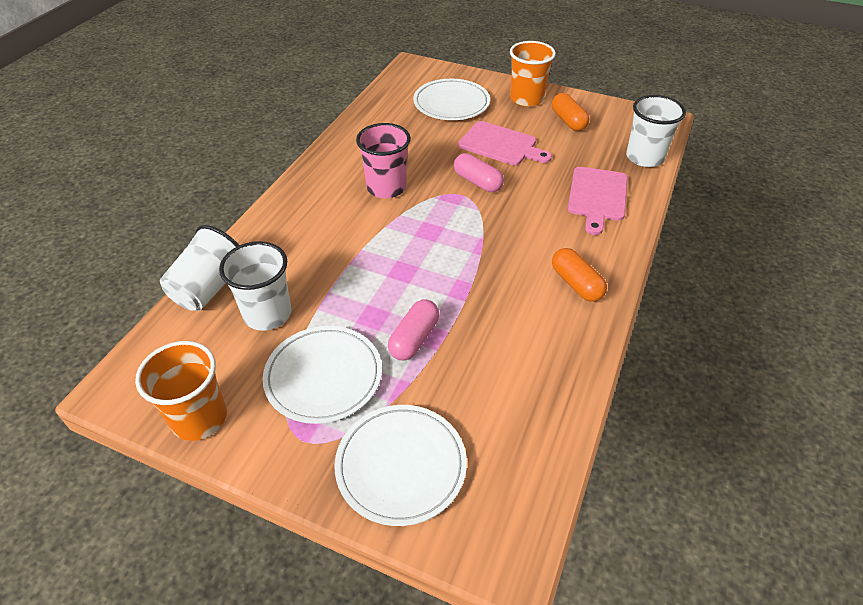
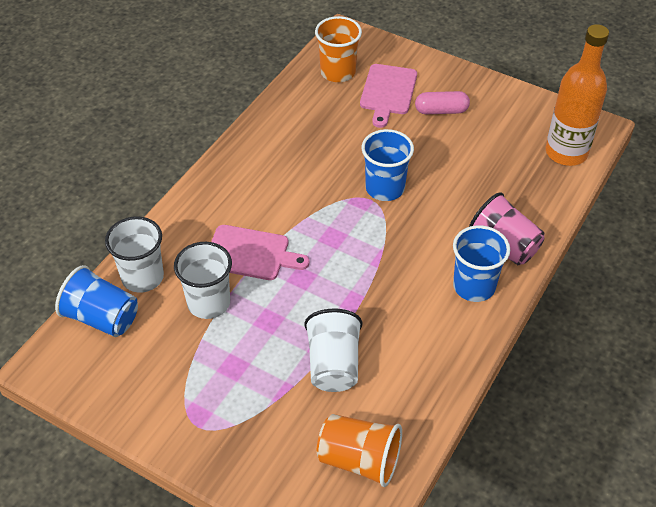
blue cup: 0 -> 3
orange bottle: 0 -> 1
orange capsule: 2 -> 0
pink capsule: 2 -> 1
white plate: 3 -> 0

